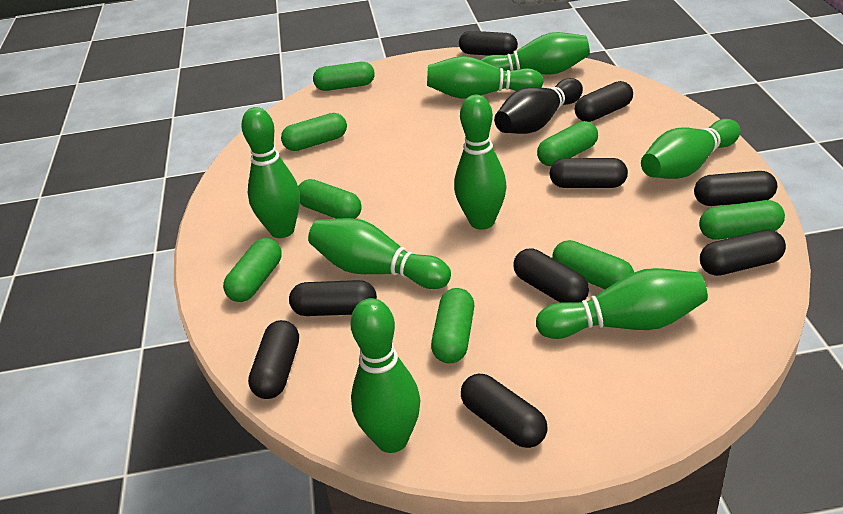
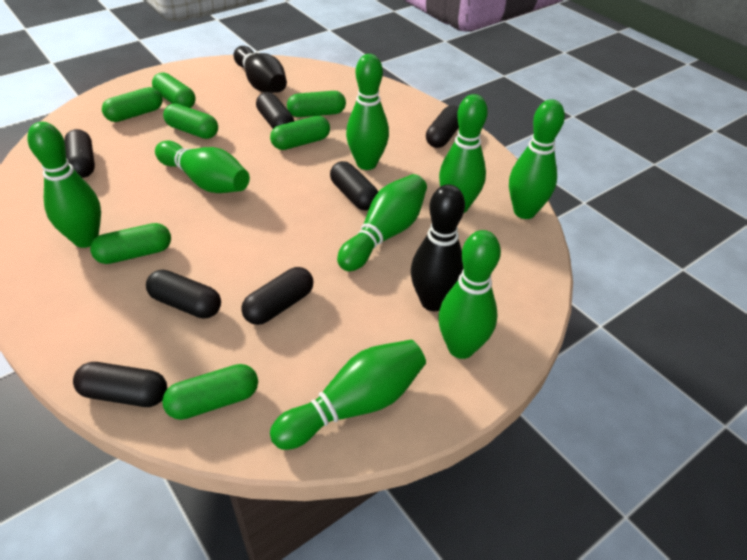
black bowling pin: 1 -> 2
black capsule: 9 -> 7
green capsule: 8 -> 7

